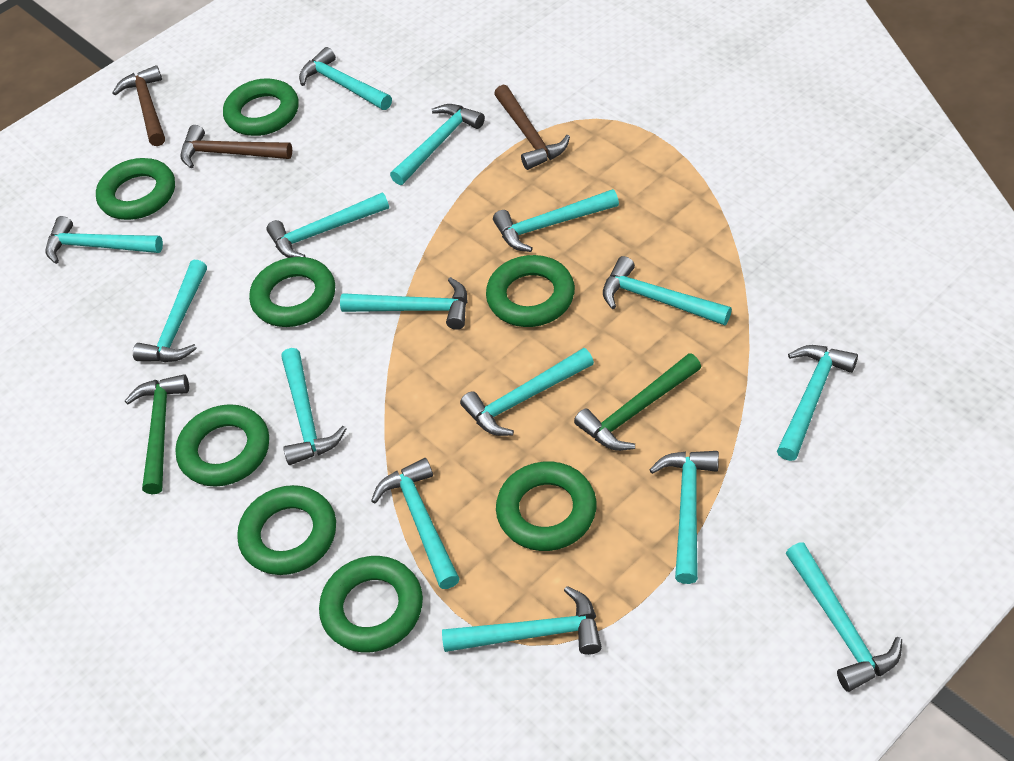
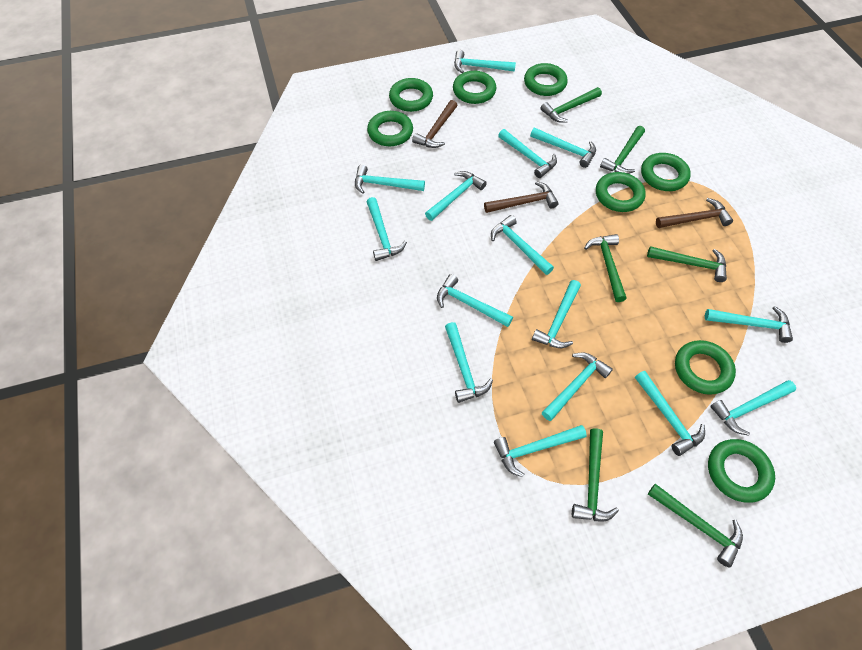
green hammer: 2 -> 6

